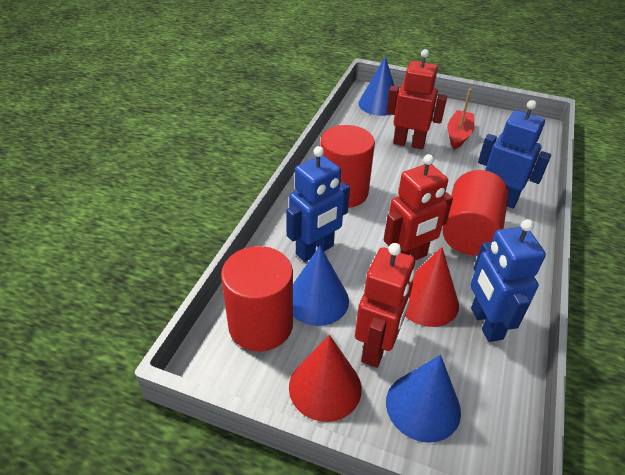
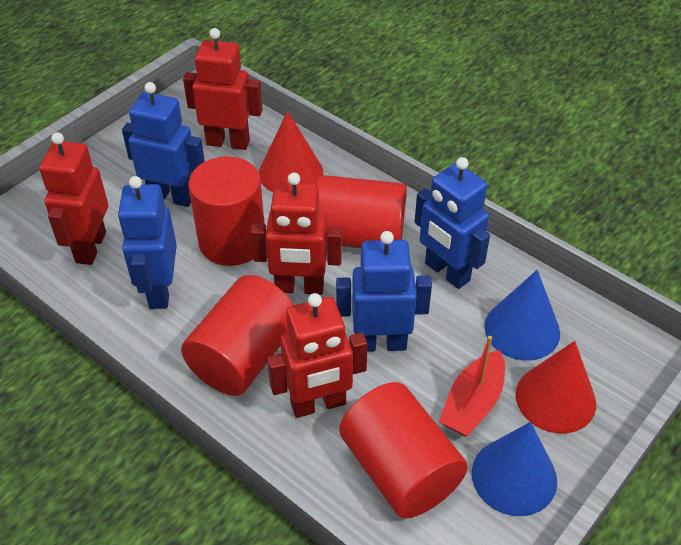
blue cone: 3 -> 2
blue robot: 3 -> 4
red cylinder: 3 -> 4
red robot: 3 -> 4

